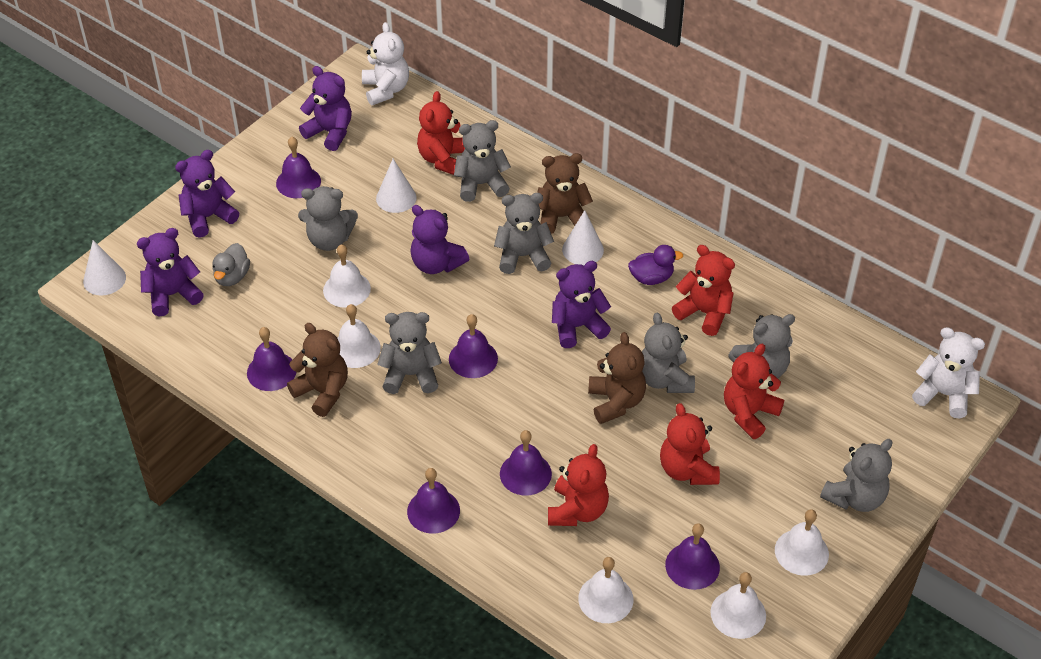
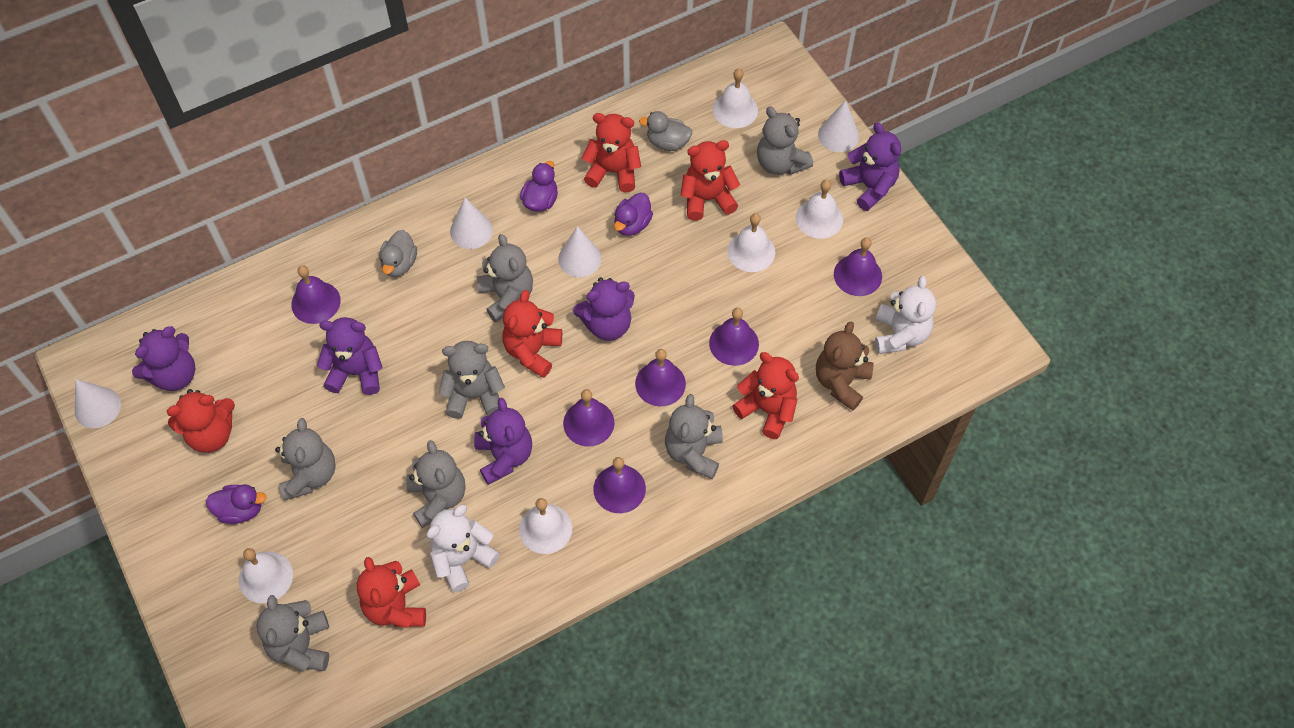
brown teddy bear: 3 -> 1
grey duck: 1 -> 2
purple duck: 1 -> 3
red teddy bear: 5 -> 6
white cone: 3 -> 4

